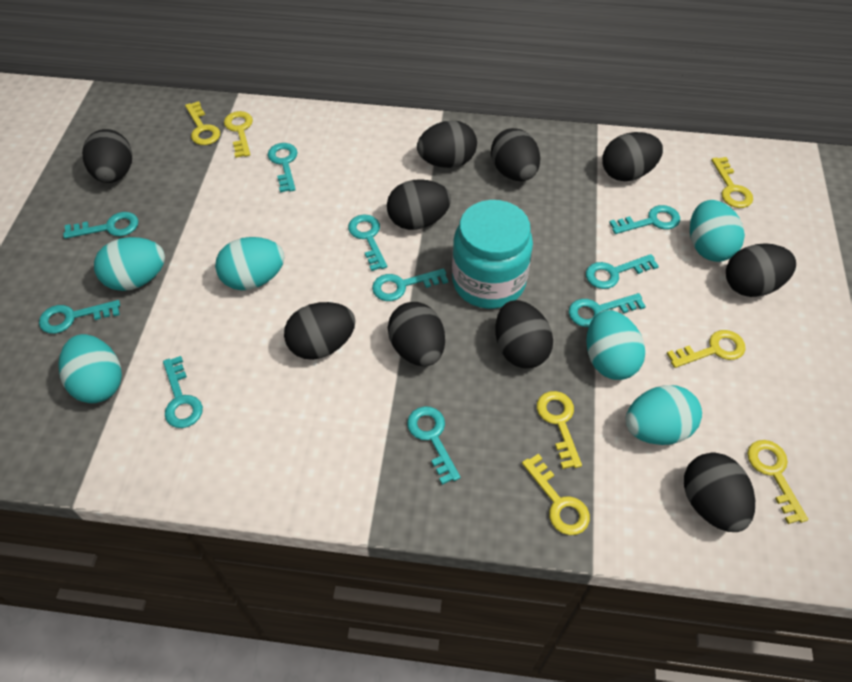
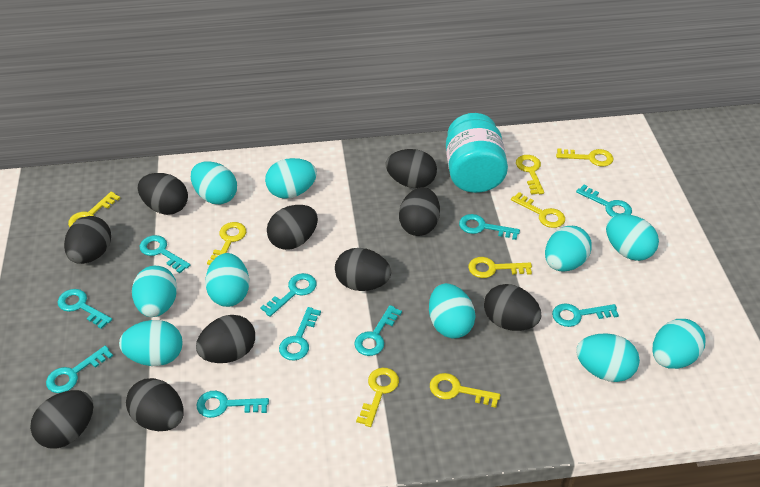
turquoise egg: 6 -> 10
yellow key: 7 -> 8

